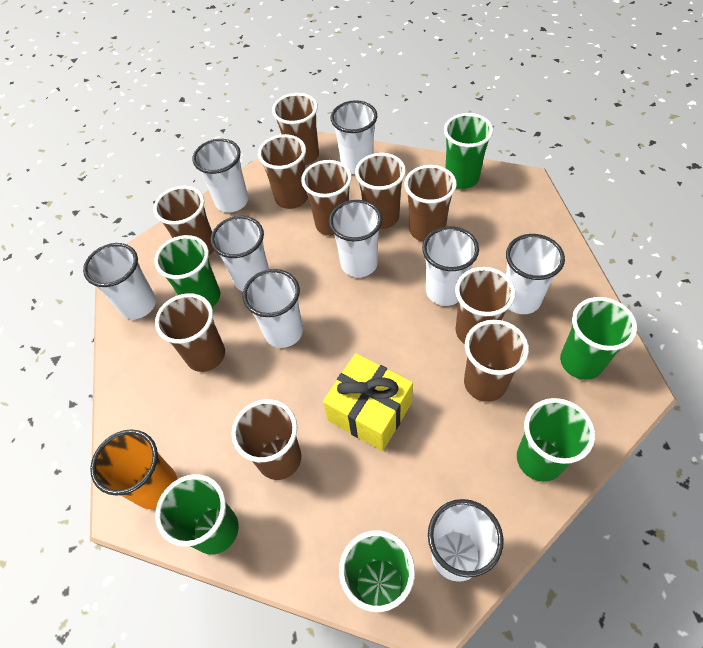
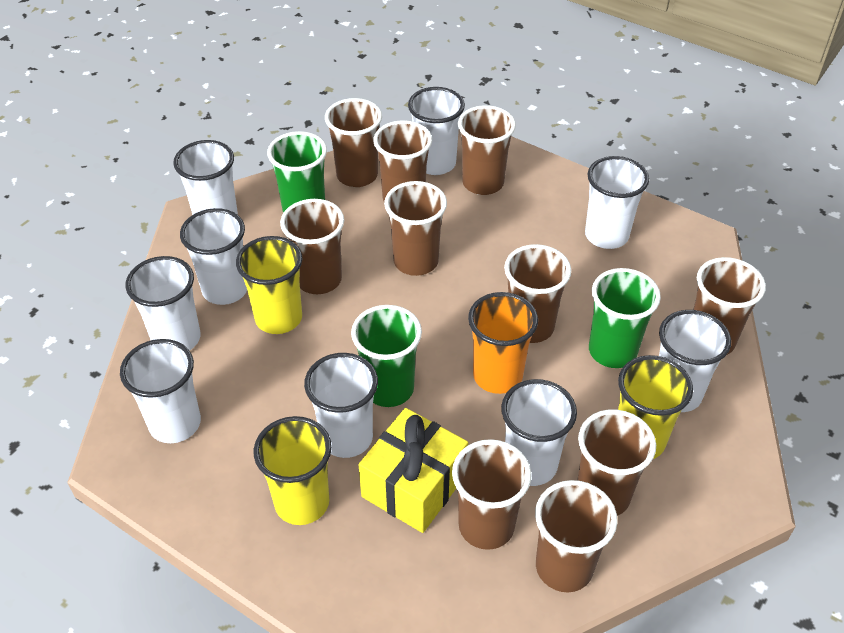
green cup: 6 -> 3
yellow cup: 0 -> 3

